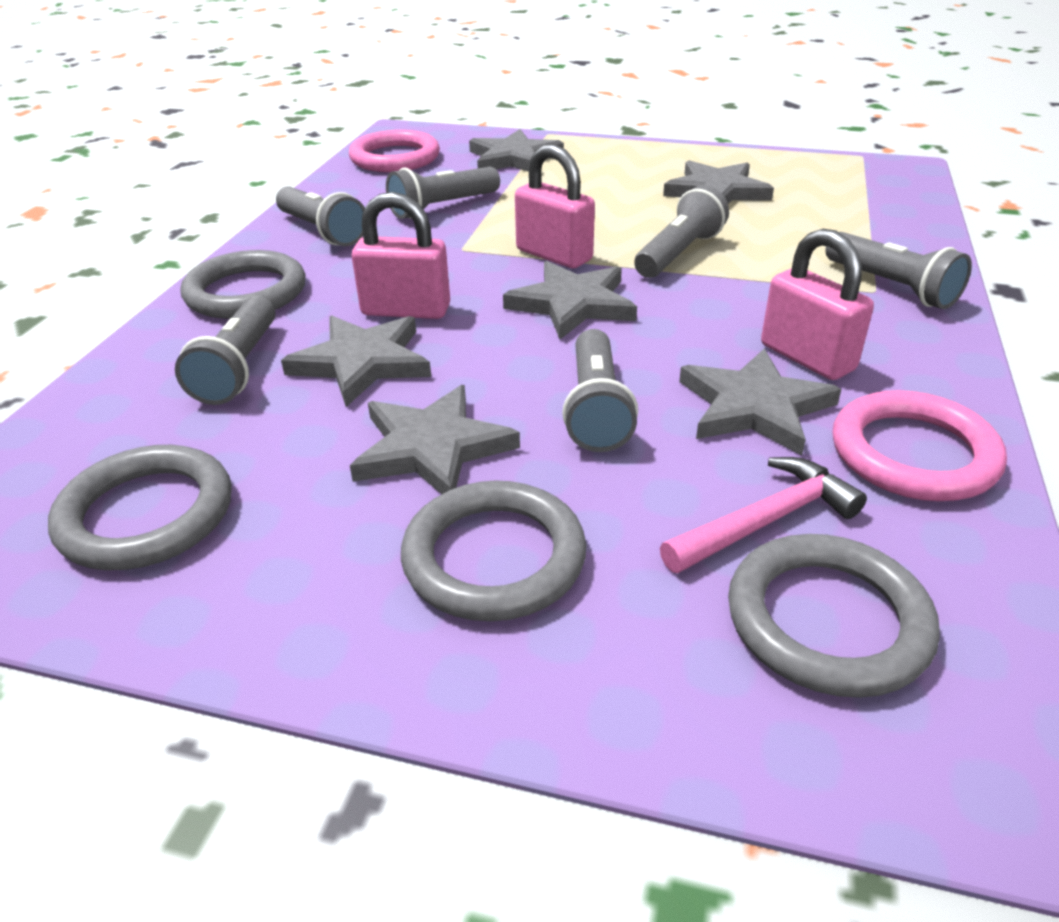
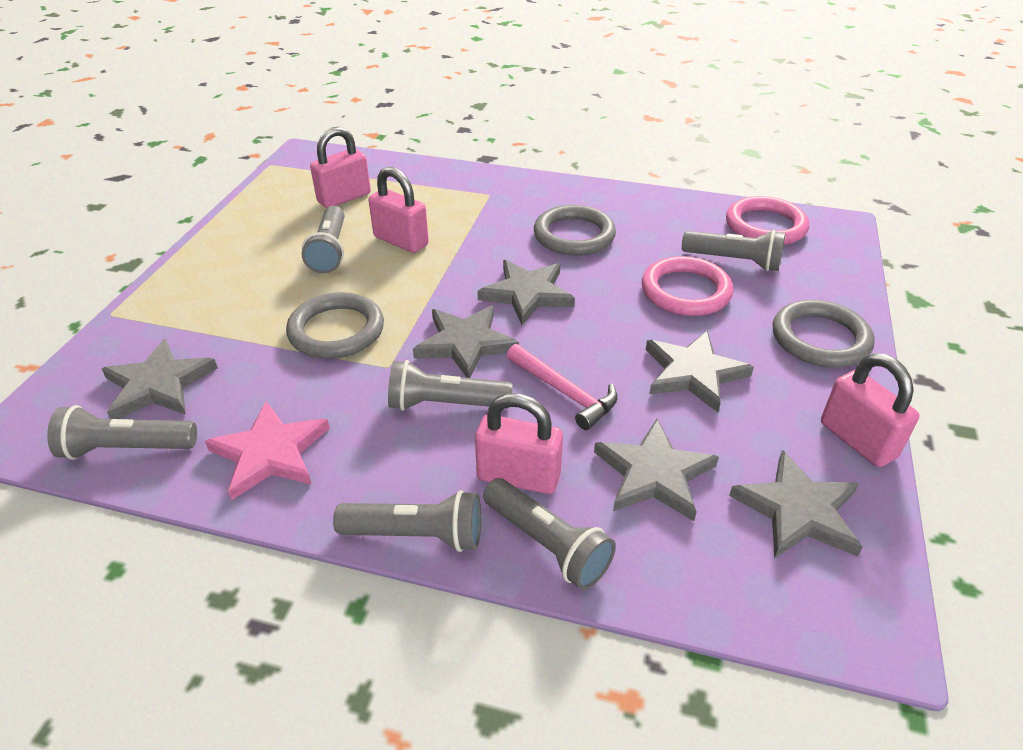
grey ring: 4 -> 3
pink padlock: 3 -> 4
pink star: 0 -> 1

